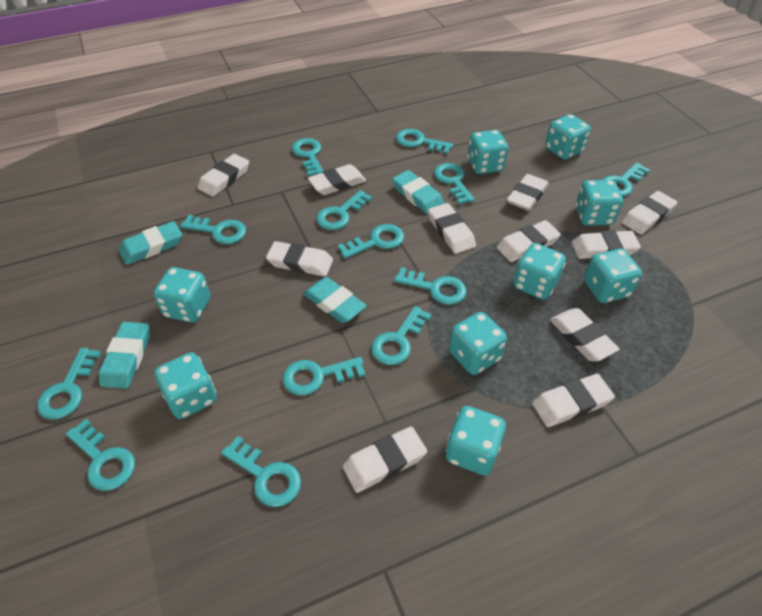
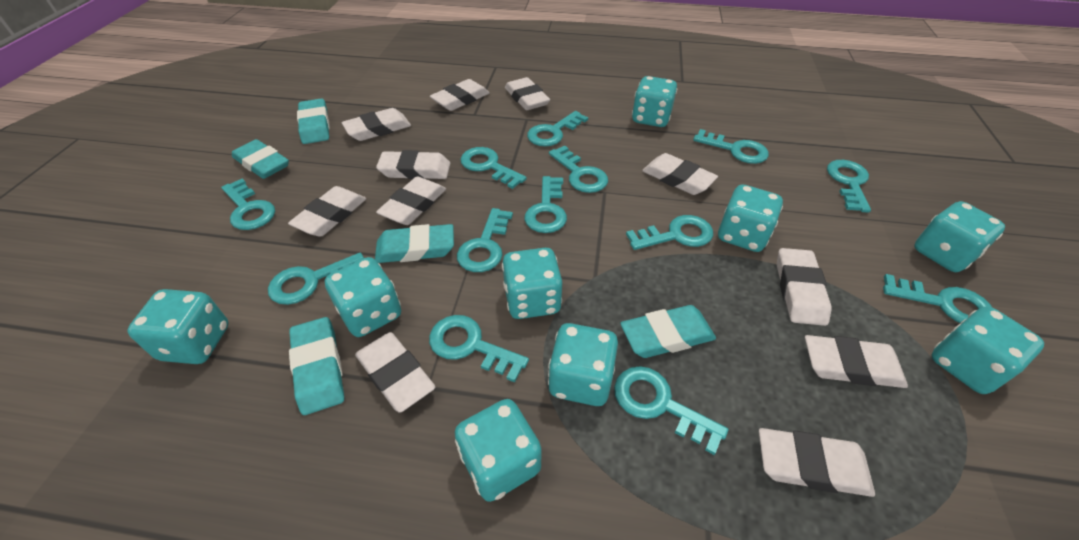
turquoise eraser: 4 -> 5

